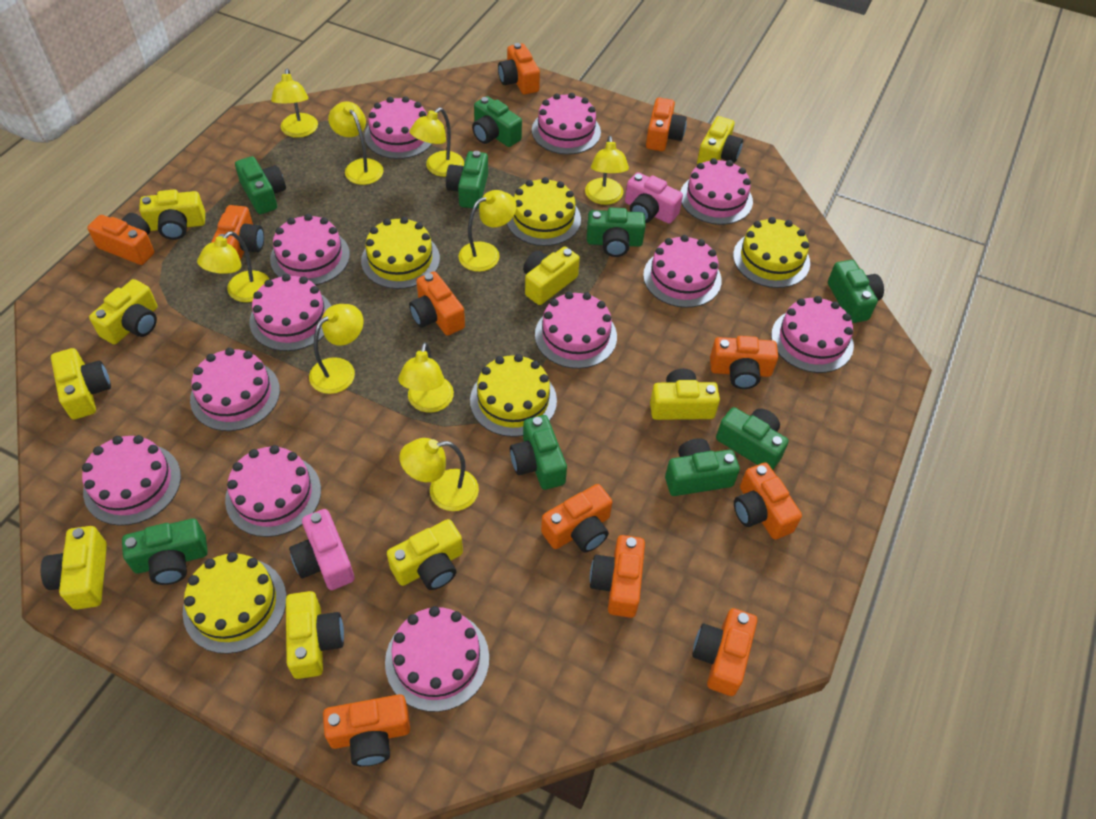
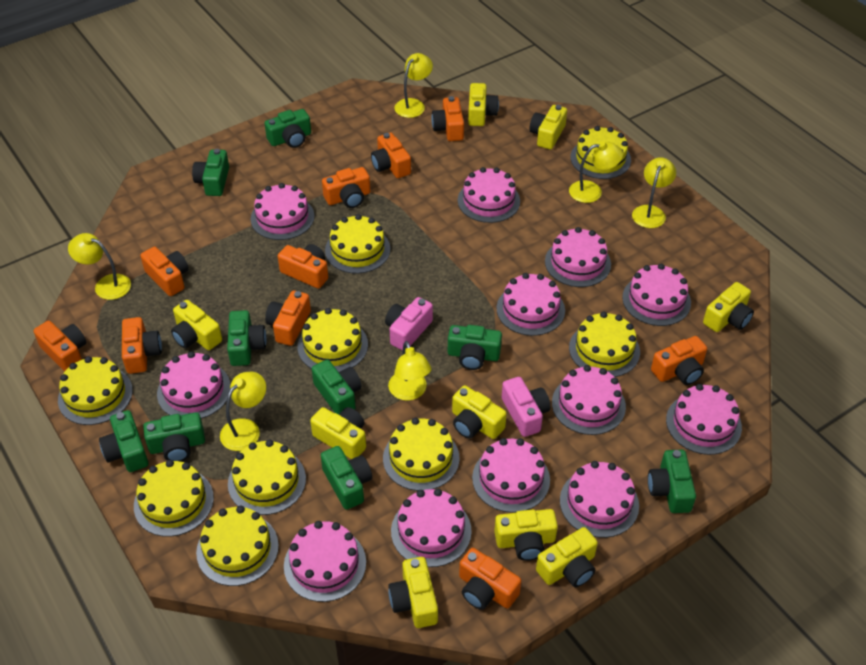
orange camera: 11 -> 10
yellow cake: 5 -> 9
yellow lamp: 9 -> 6

